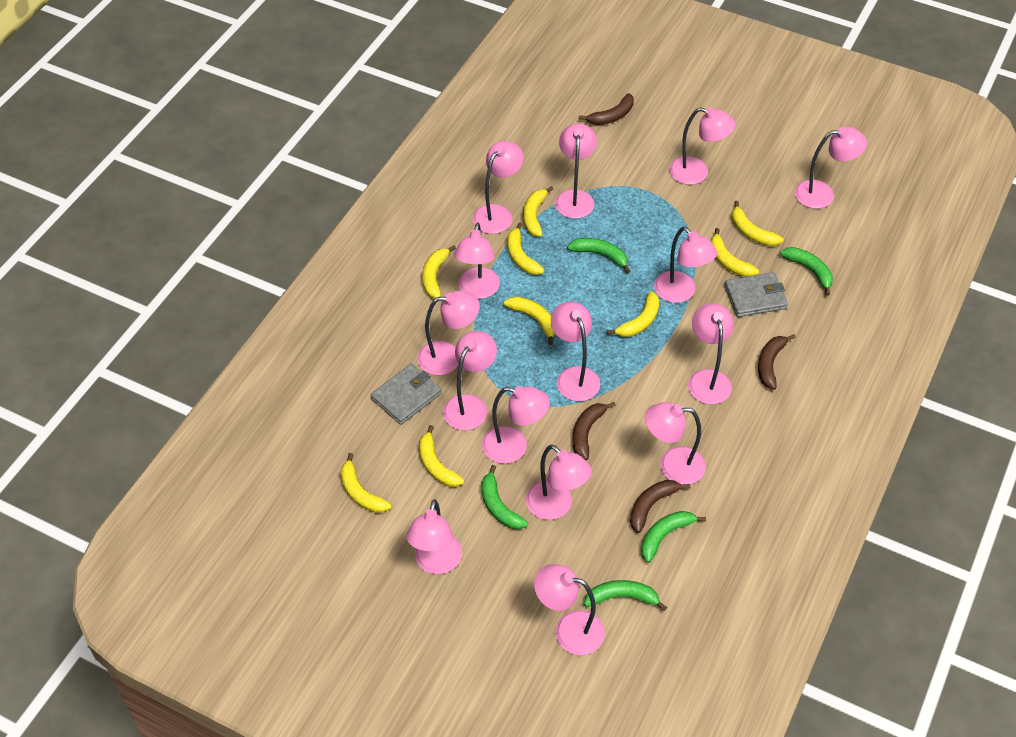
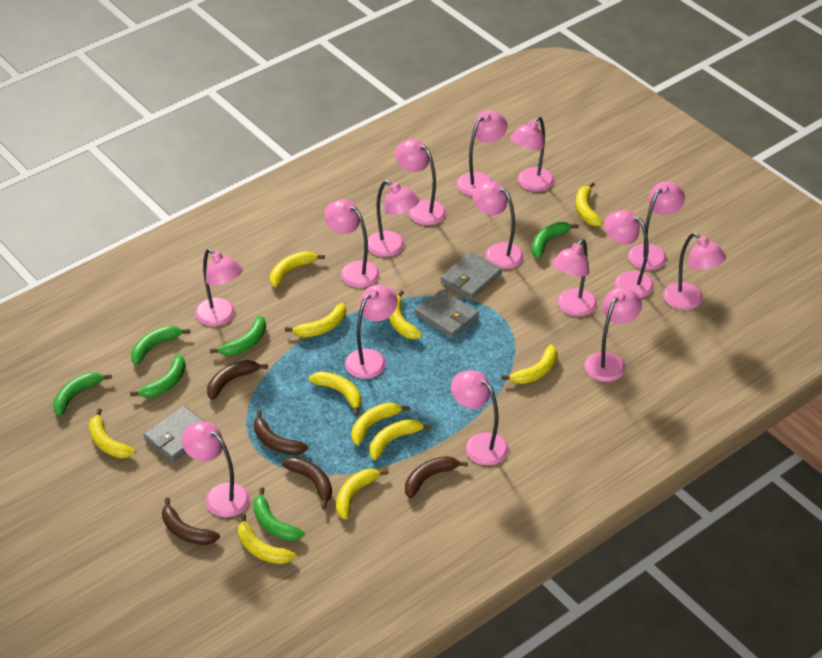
brown banana: 4 -> 5
green banana: 5 -> 6
grey wallet: 2 -> 3
yellow banana: 9 -> 11

